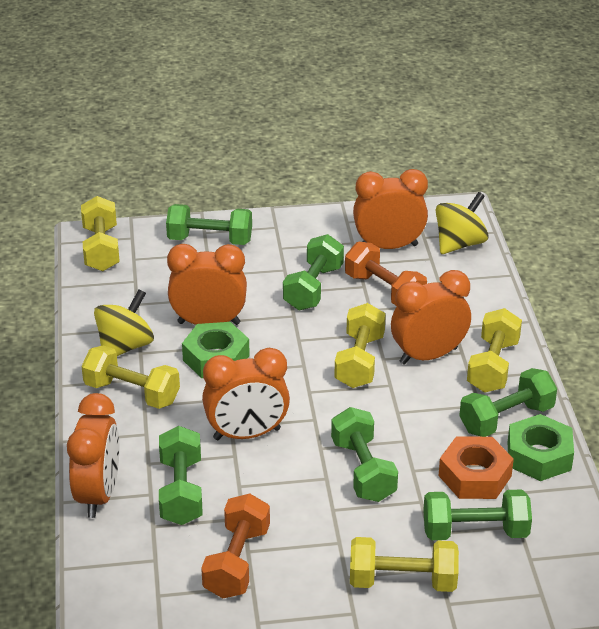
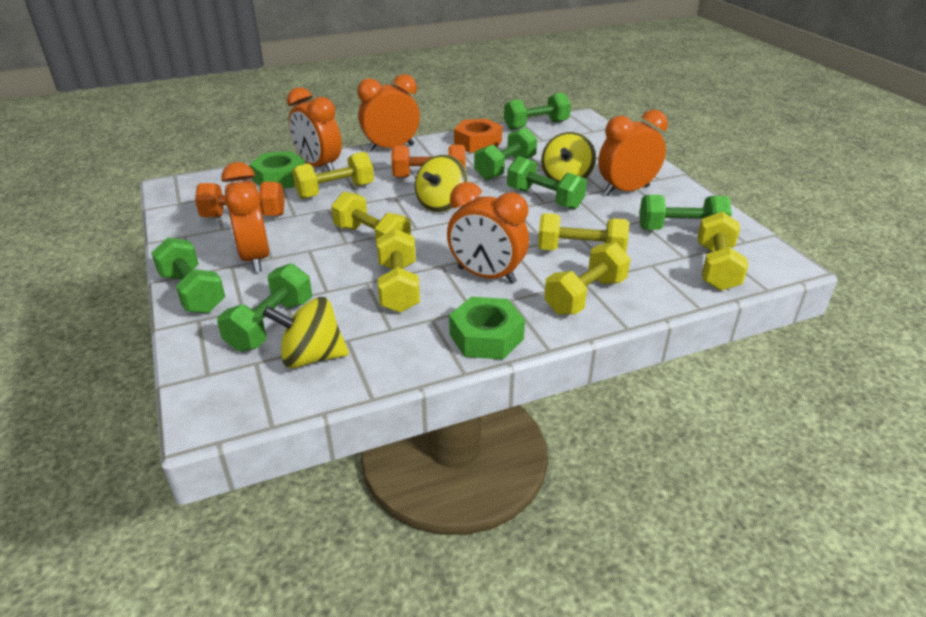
yellow dumbbell: 5 -> 6
yellow spinning top: 2 -> 3

